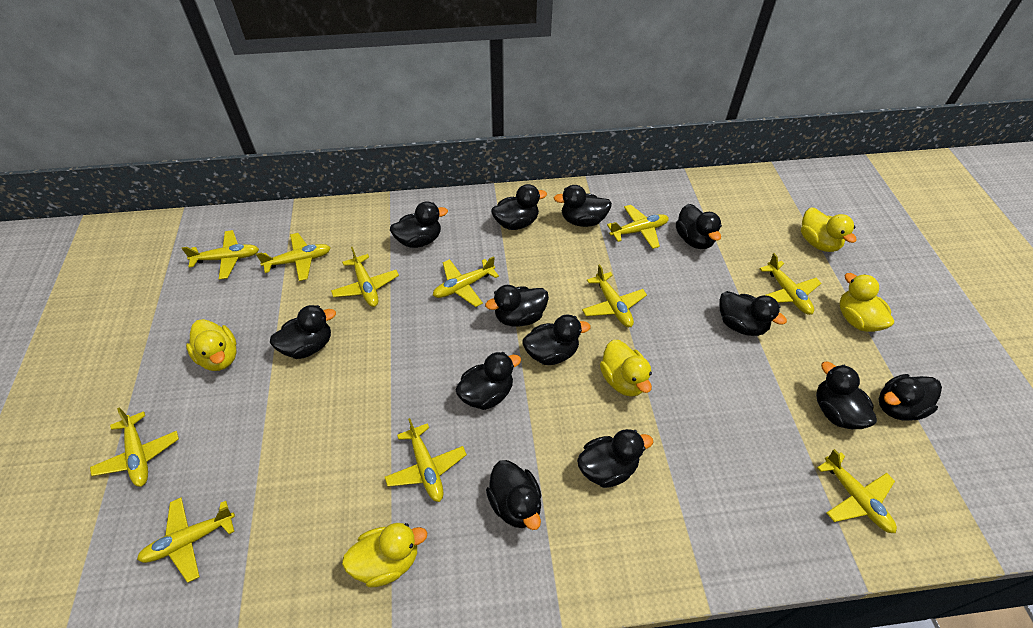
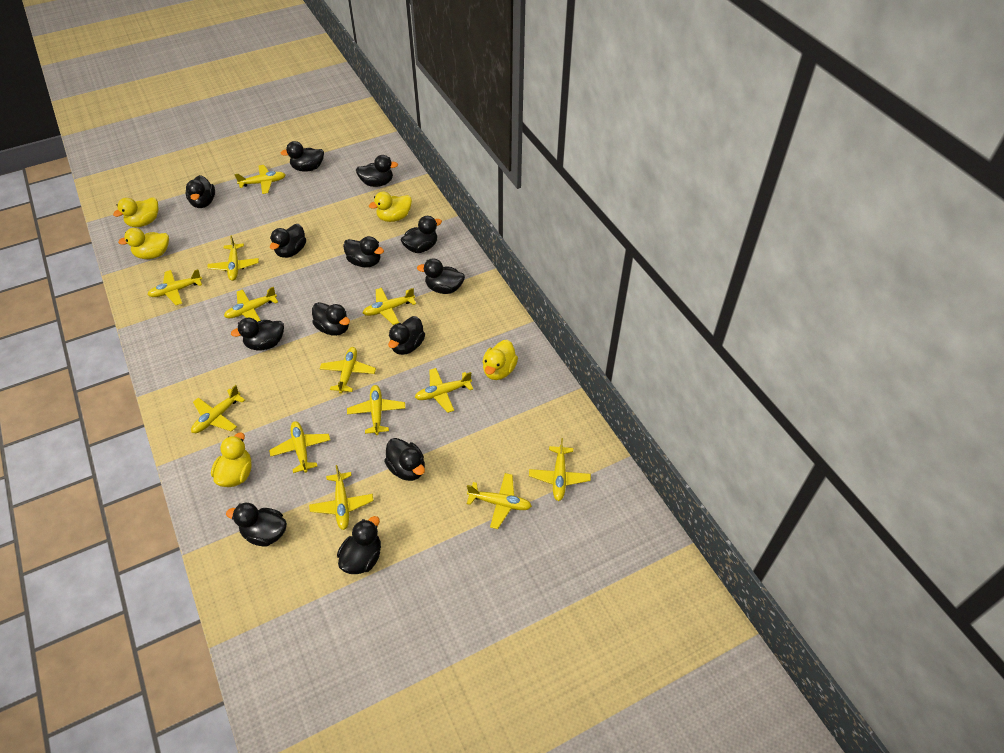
yellow plane: 11 -> 13

